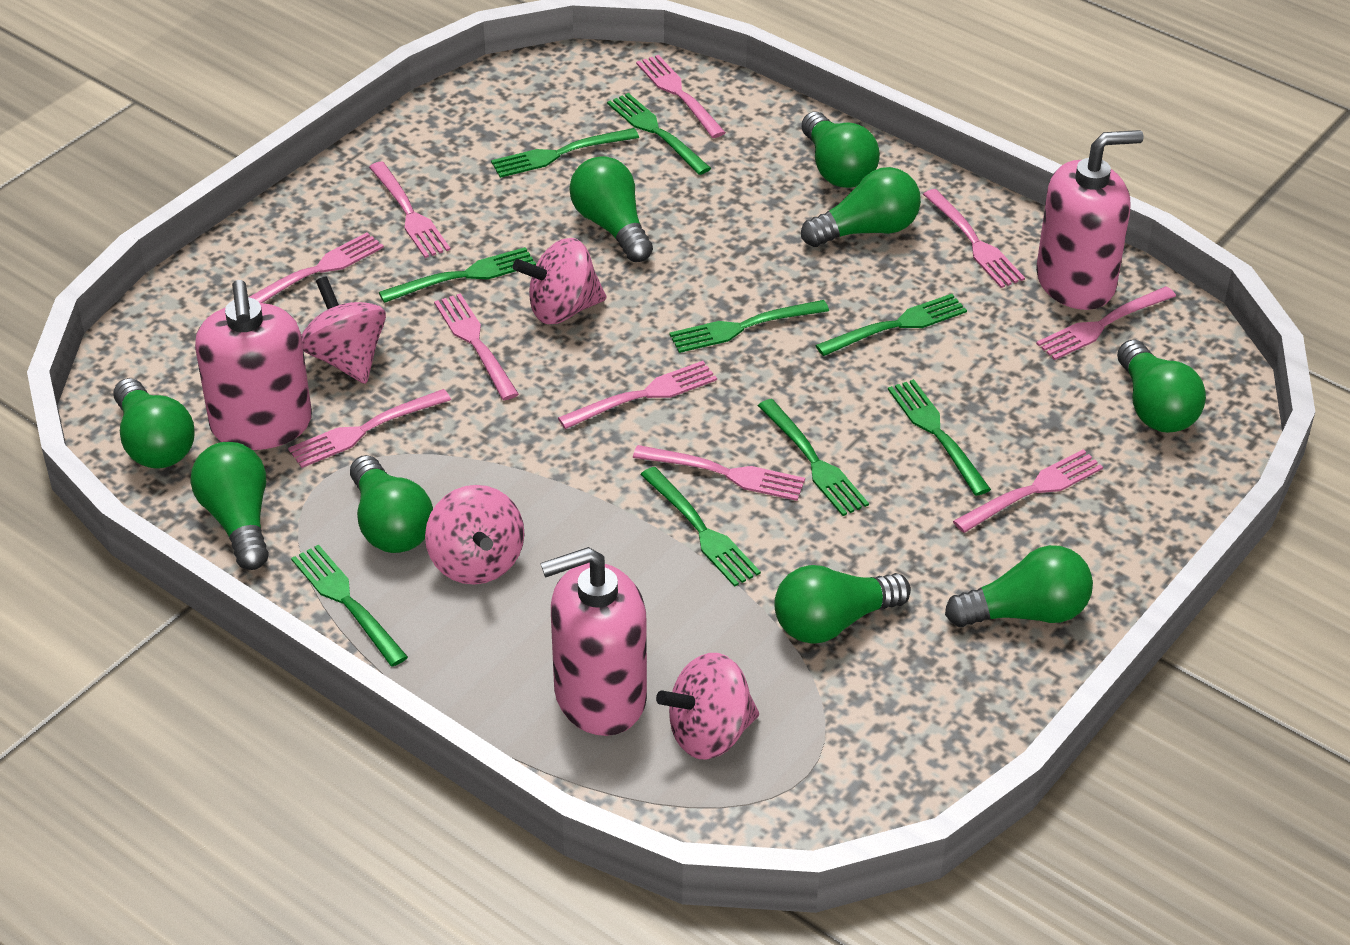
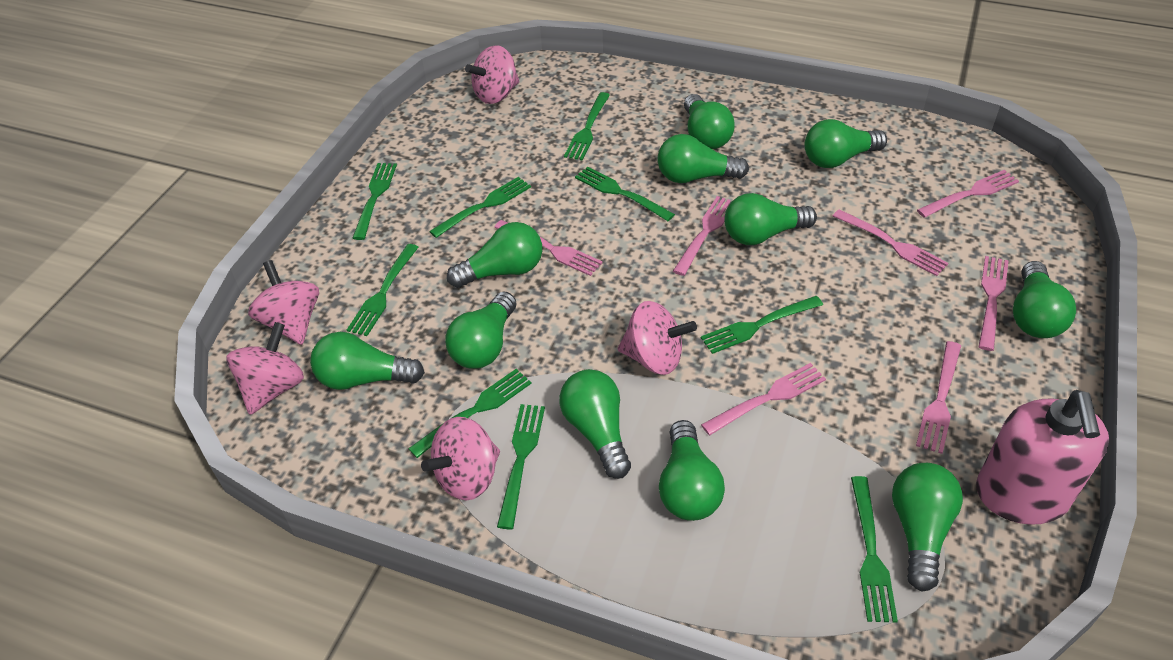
green light bulb: 9 -> 11
pink fork: 10 -> 7
pink soap dispenser: 3 -> 1
pink spinning top: 4 -> 5

